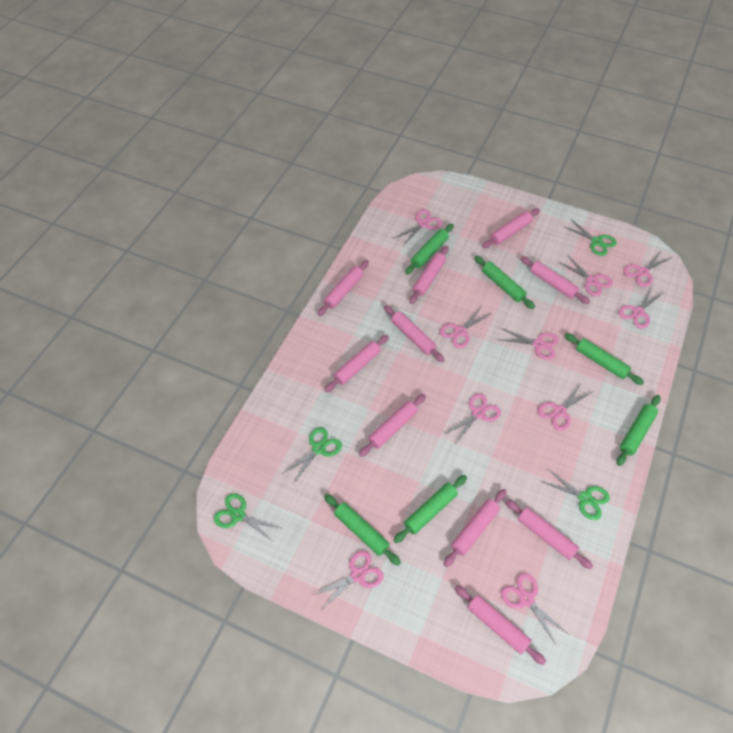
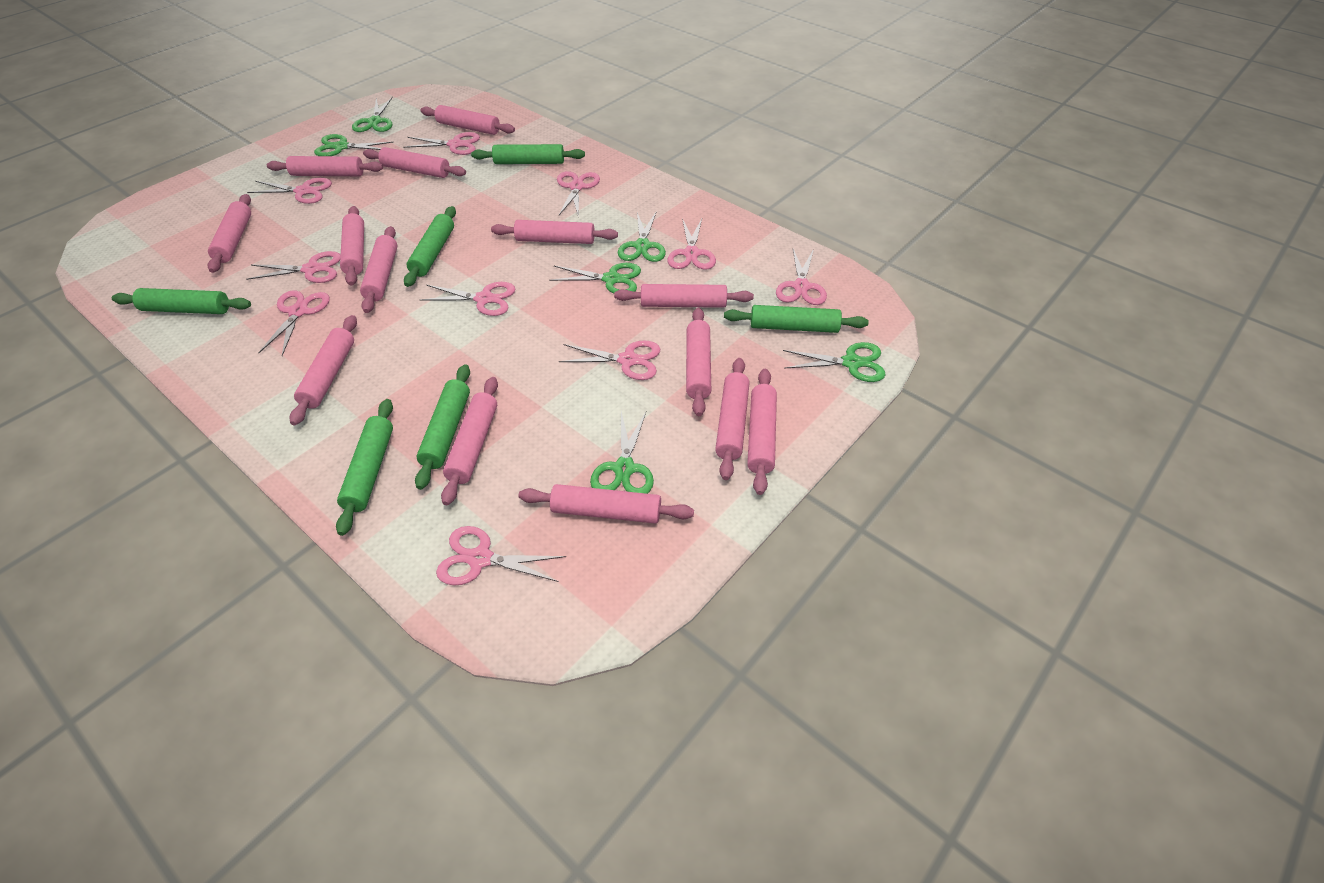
green scissors: 4 -> 6
pink rolling pin: 10 -> 14

